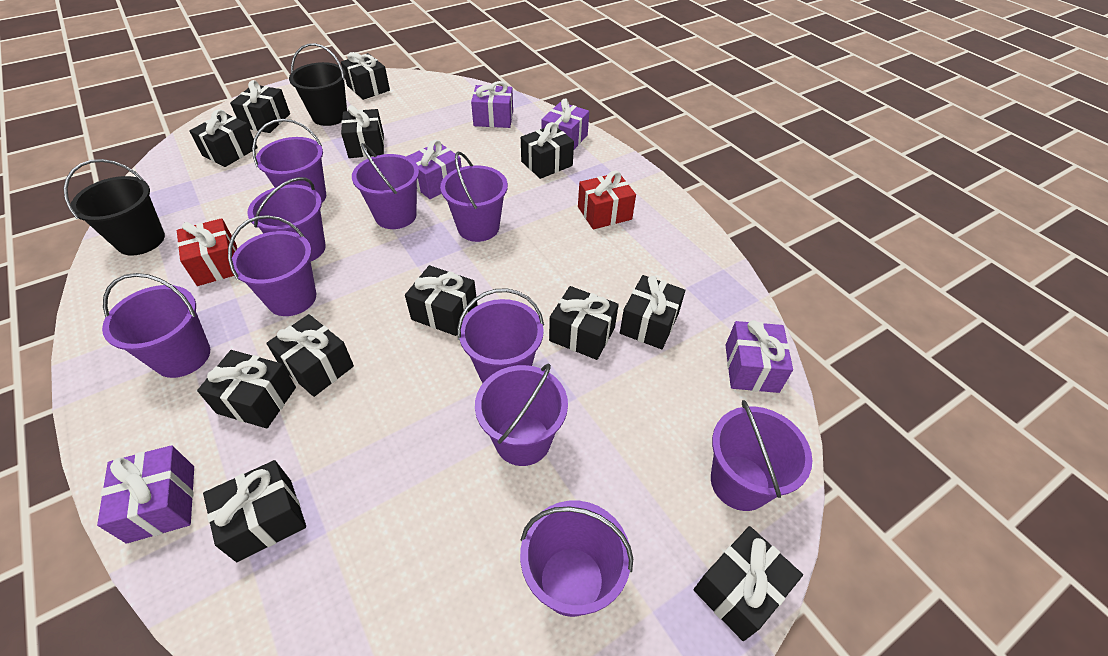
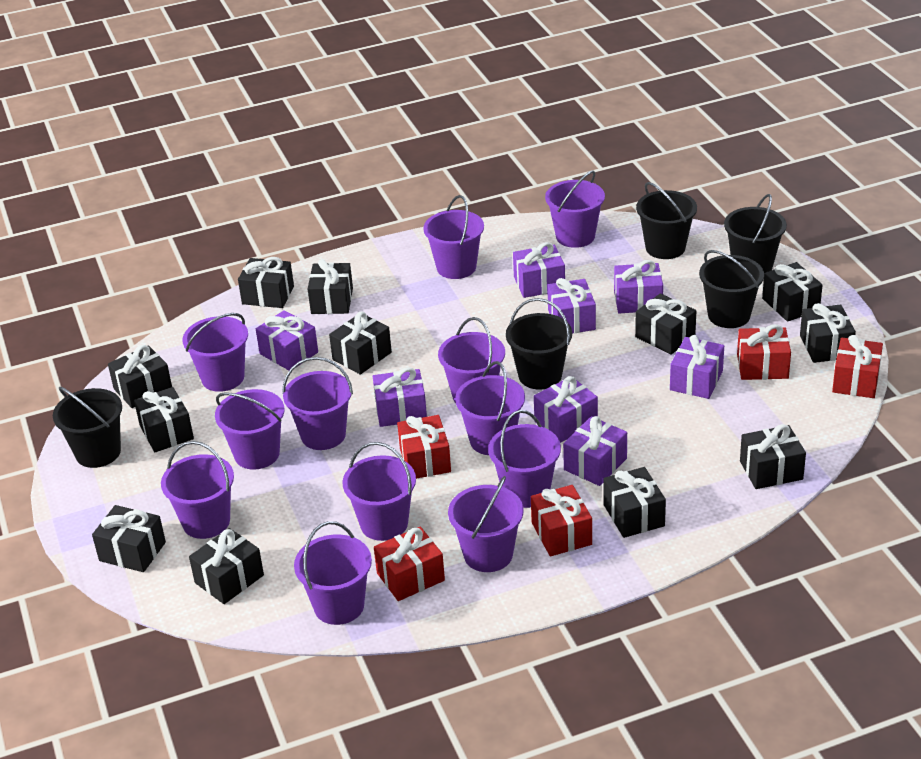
black bucket: 2 -> 5
purple bucket: 10 -> 12
purple gift: 5 -> 8
red gift: 2 -> 5

